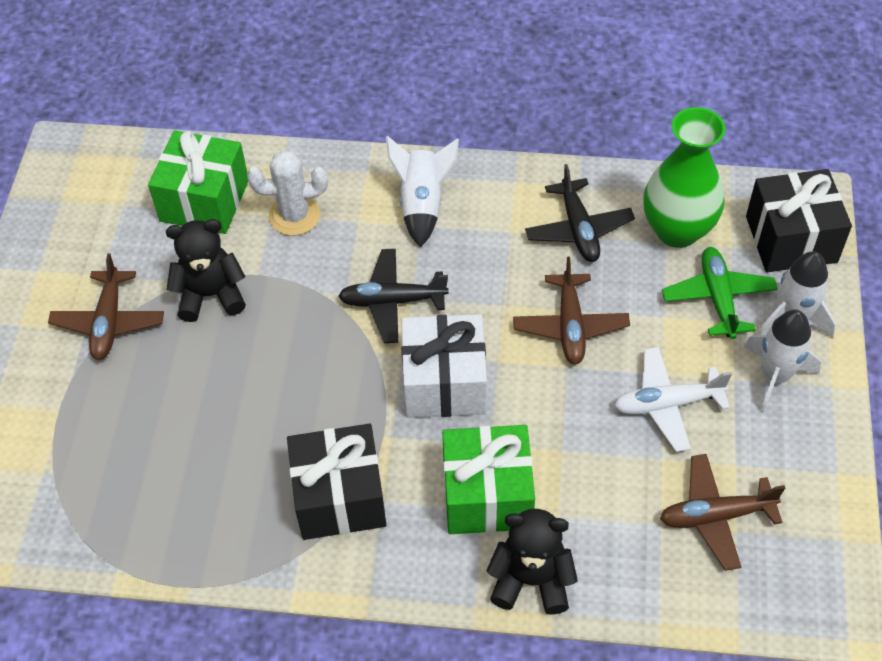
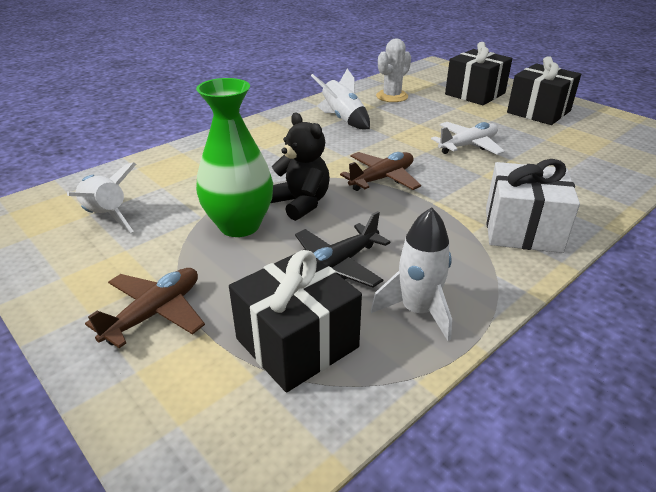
black gift: 2 -> 3
black plane: 2 -> 1
black teddy bear: 2 -> 1
brown plane: 3 -> 2
green gift: 2 -> 0
green plane: 1 -> 0

